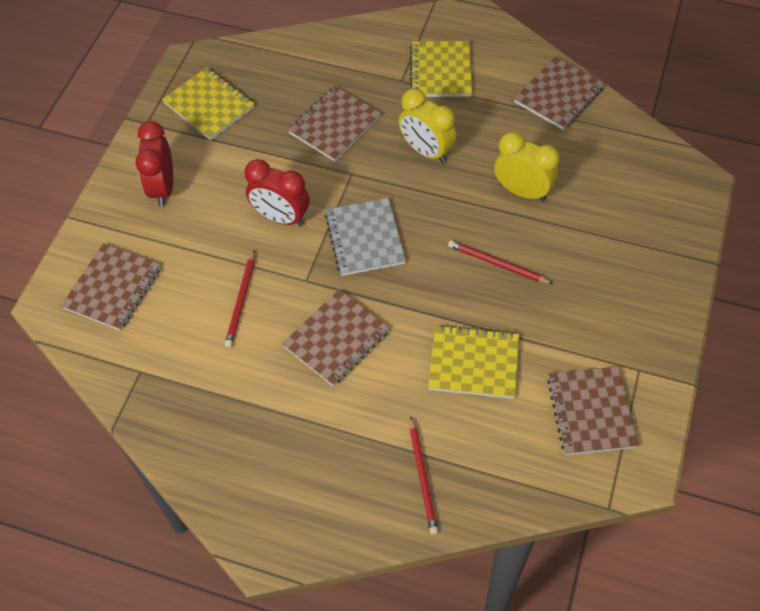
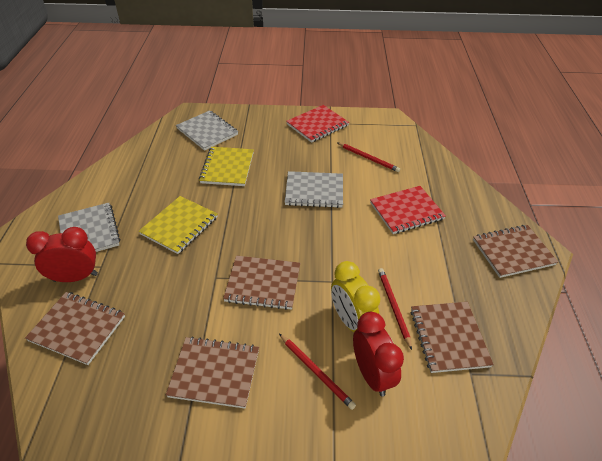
grey notebook: 1 -> 3
red notebook: 0 -> 2
yellow clock: 2 -> 1
yellow notebook: 3 -> 2

